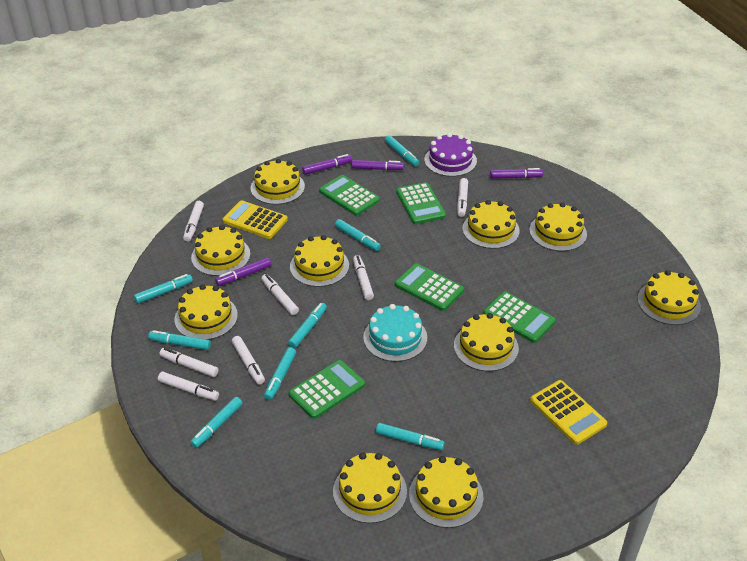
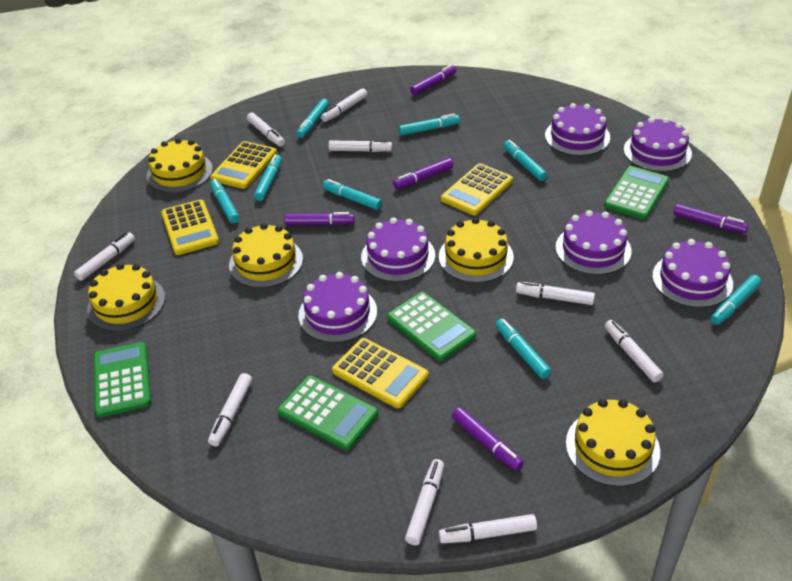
green calculator: 5 -> 4
purple cake: 1 -> 6
purple marker: 4 -> 5
turquoise cake: 1 -> 0
white marker: 7 -> 9
yellow cake: 10 -> 5
yellow calculator: 2 -> 4

